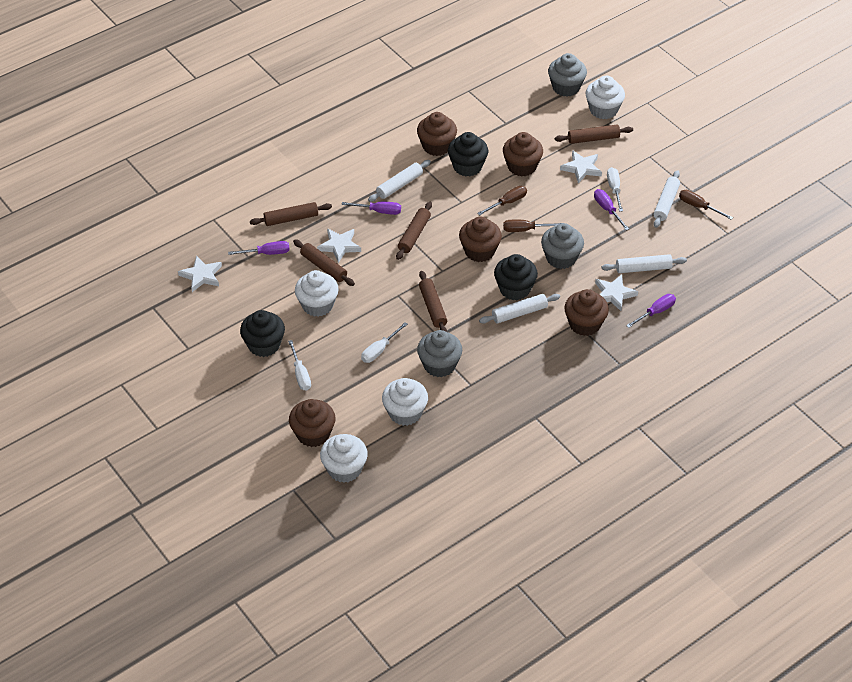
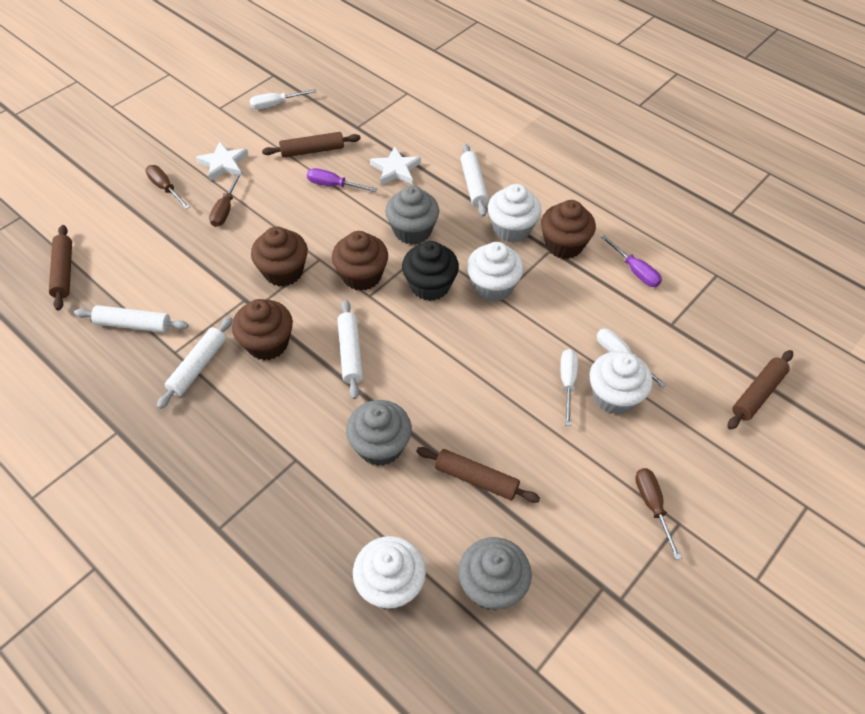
black cupcake: 3 -> 1
brown cupcake: 5 -> 4
brown rolling pin: 5 -> 4
purple screwdriver: 4 -> 2
white star: 4 -> 2

